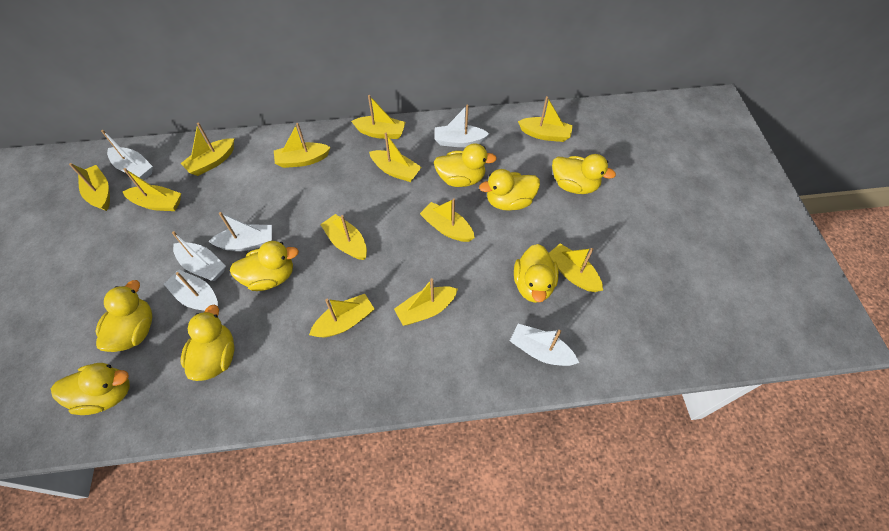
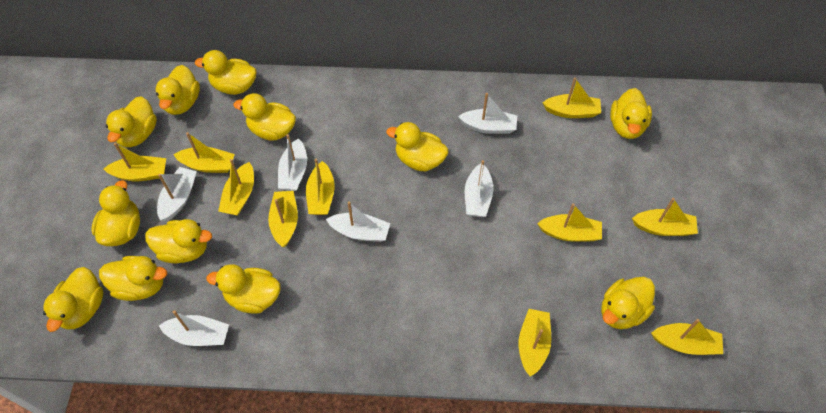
yellow boat: 12 -> 10
yellow duck: 8 -> 12

